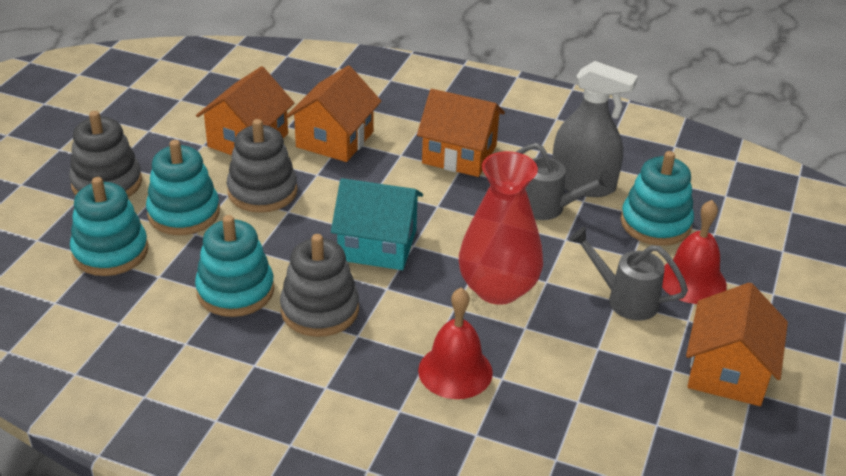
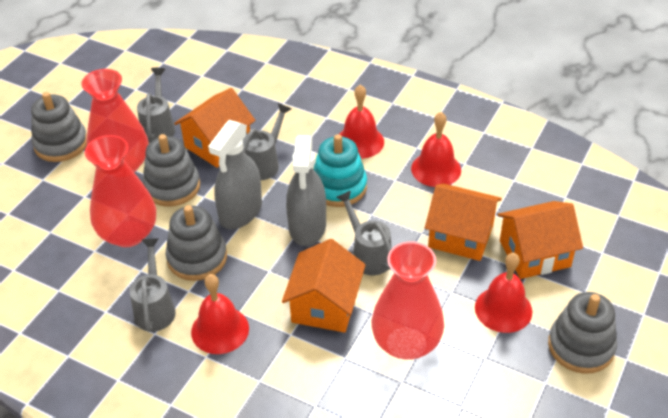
grey spray bottle: 1 -> 2
grey stacking toy: 3 -> 4
grey watering can: 2 -> 4
red bell: 2 -> 4
red vase: 1 -> 3
turquoise house: 1 -> 0
turquoise stacking toy: 4 -> 1

